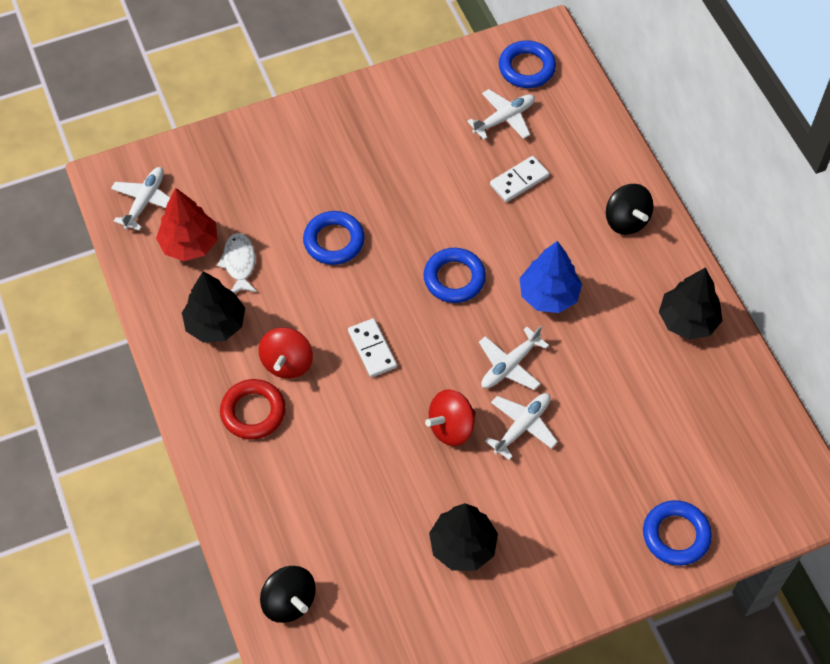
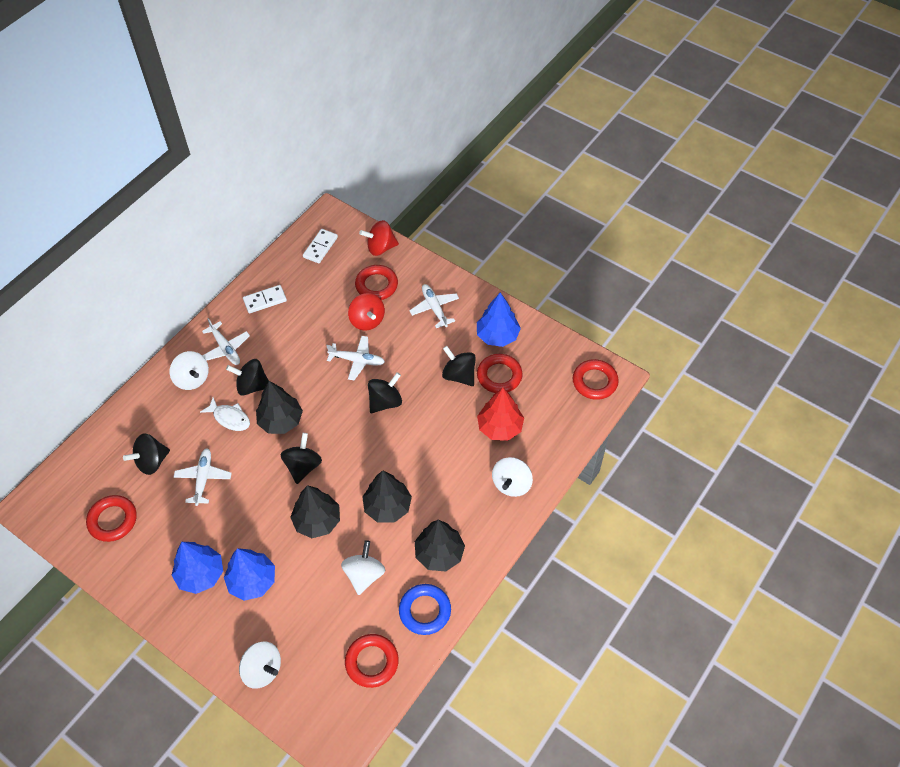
black spinning top: 2 -> 5
black tree: 3 -> 4
blue ring: 4 -> 1
blue tree: 1 -> 3
red ring: 1 -> 5
white spinning top: 0 -> 4

